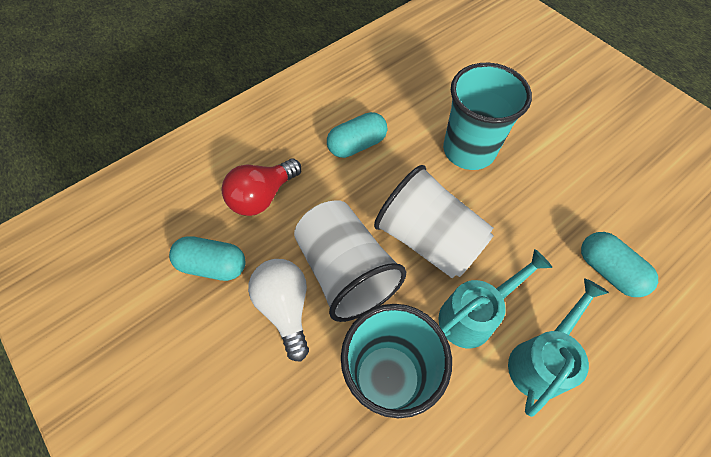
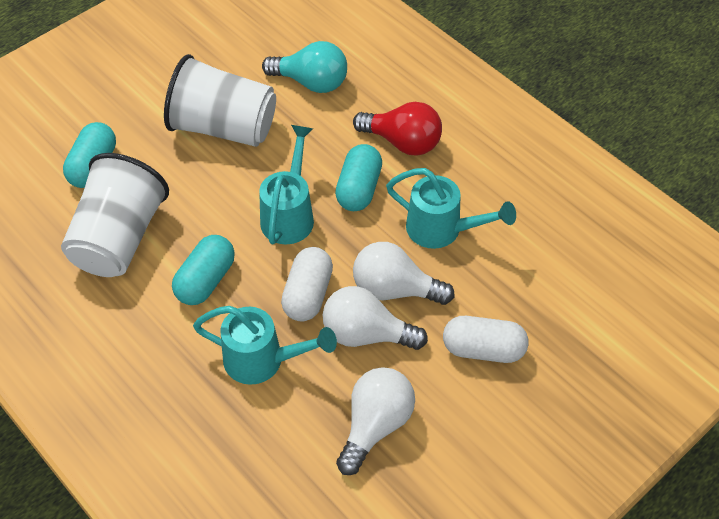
turquoise cup: 2 -> 0
turquoise light bulb: 0 -> 1
turquoise watering can: 2 -> 3
white capsule: 0 -> 2
white light bulb: 1 -> 3

